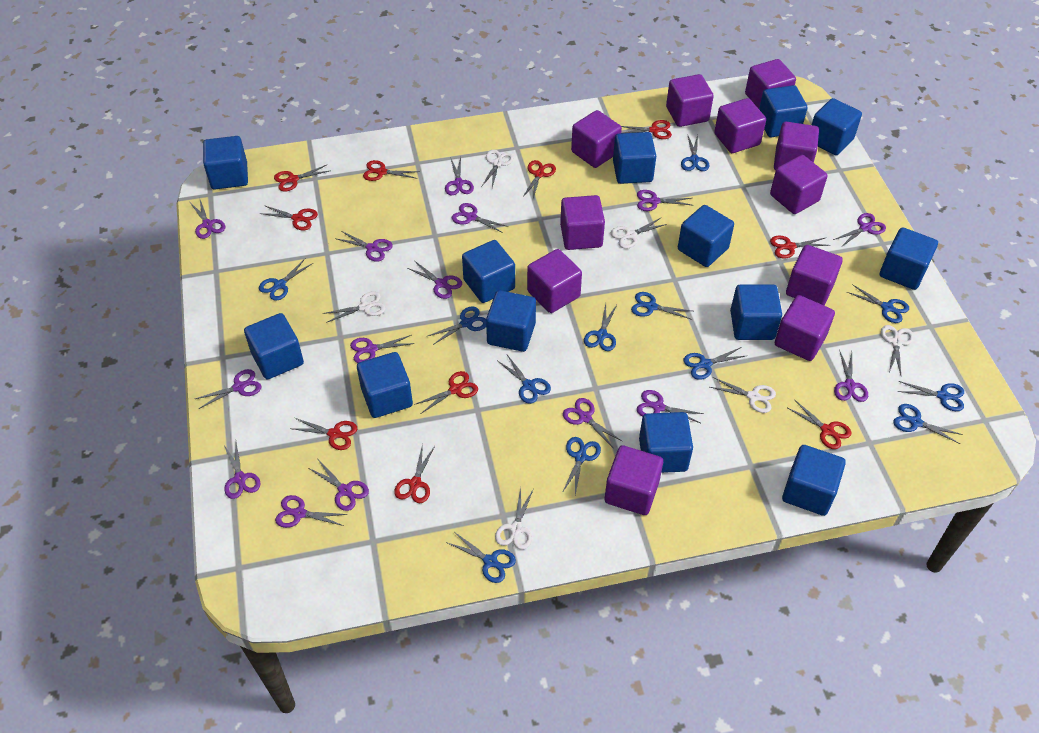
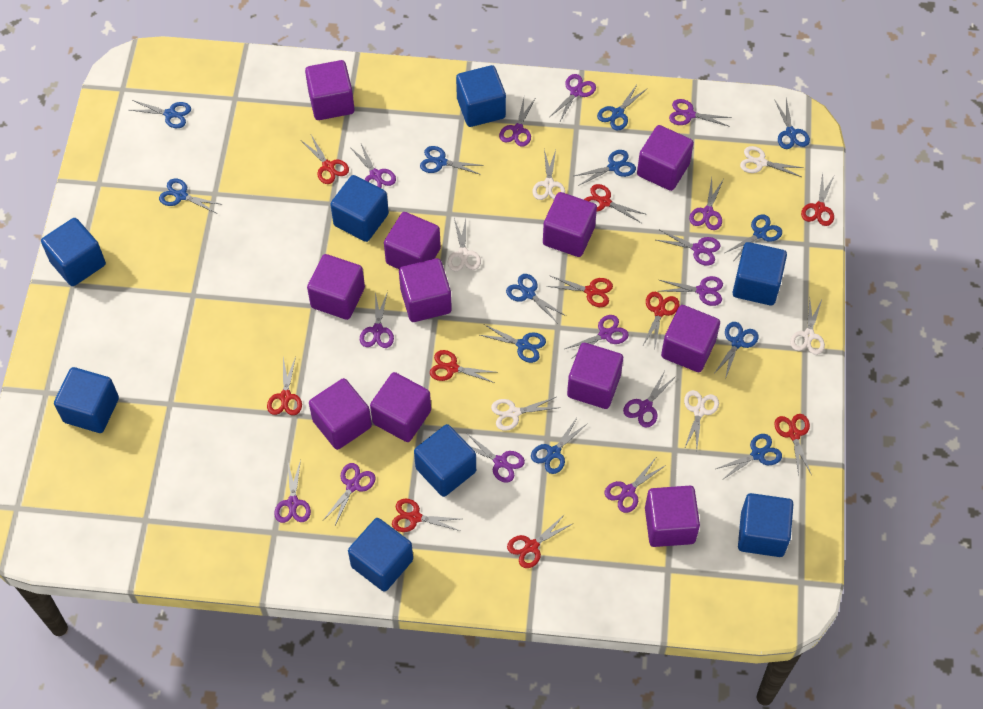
blue cube: 13 -> 8
purple scissors: 15 -> 14

